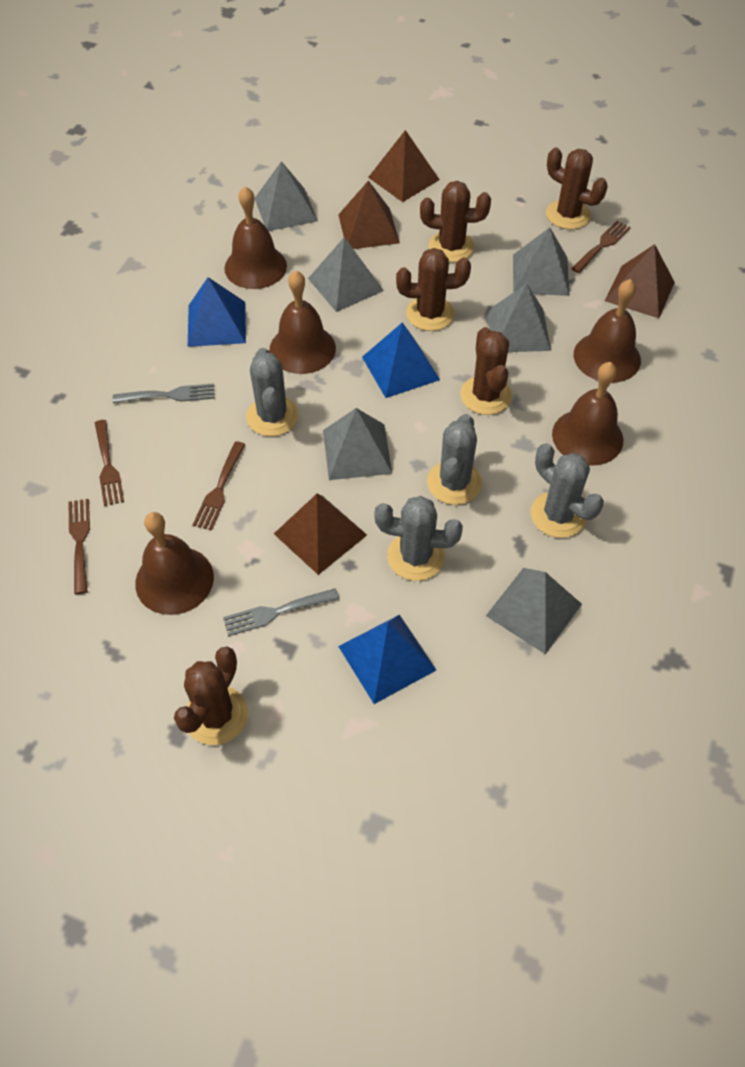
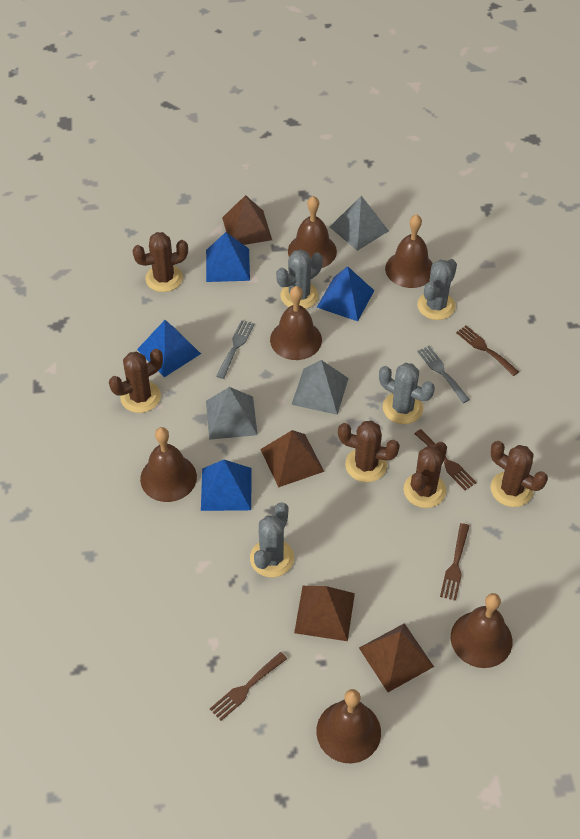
blue pyramid: 3 -> 4
brown bell: 5 -> 6
grey pyramid: 6 -> 3

